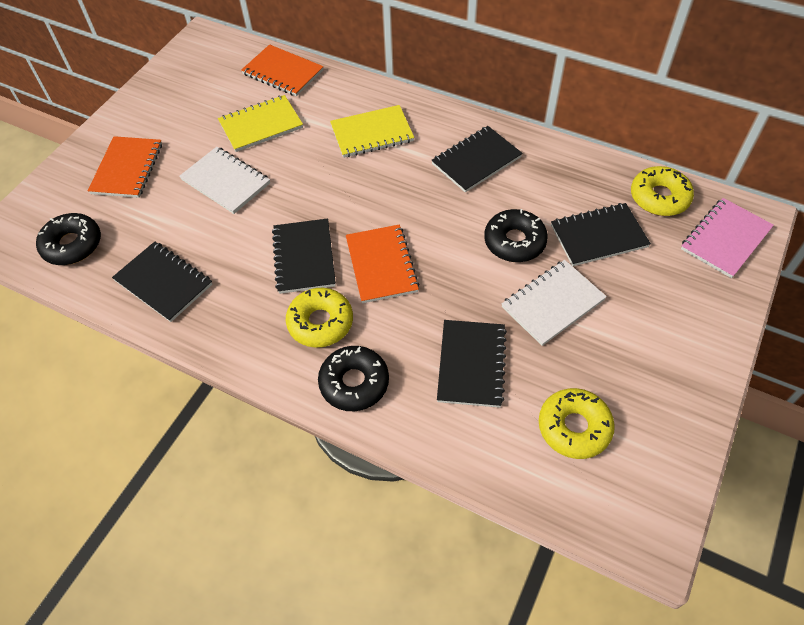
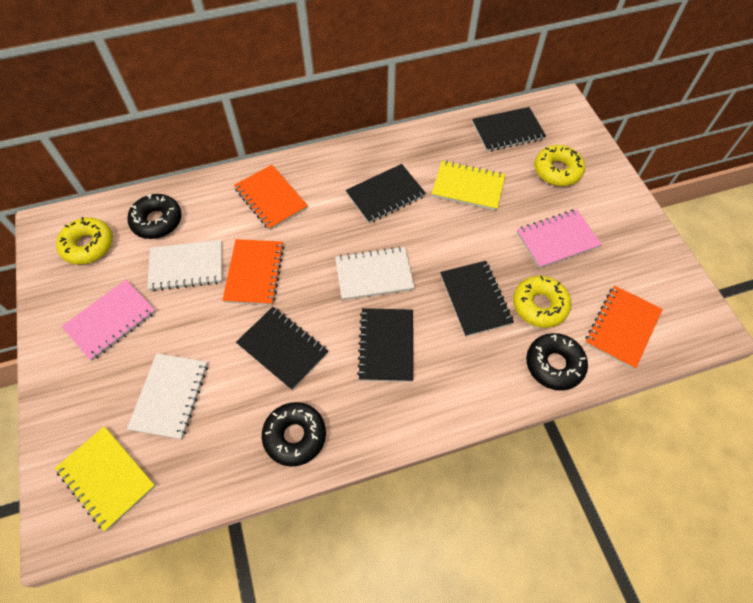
pink notebook: 1 -> 2
white notebook: 2 -> 3

